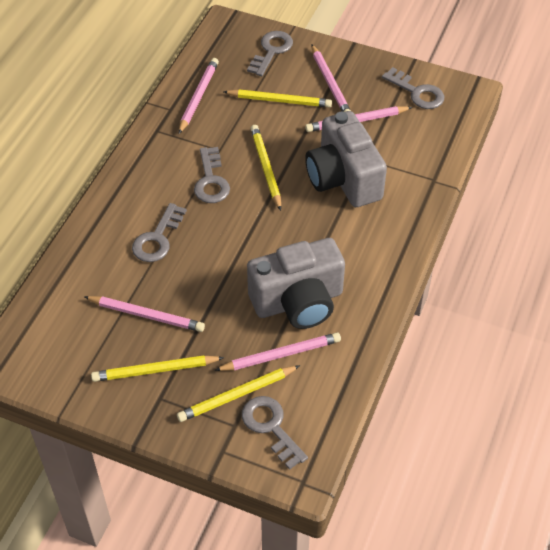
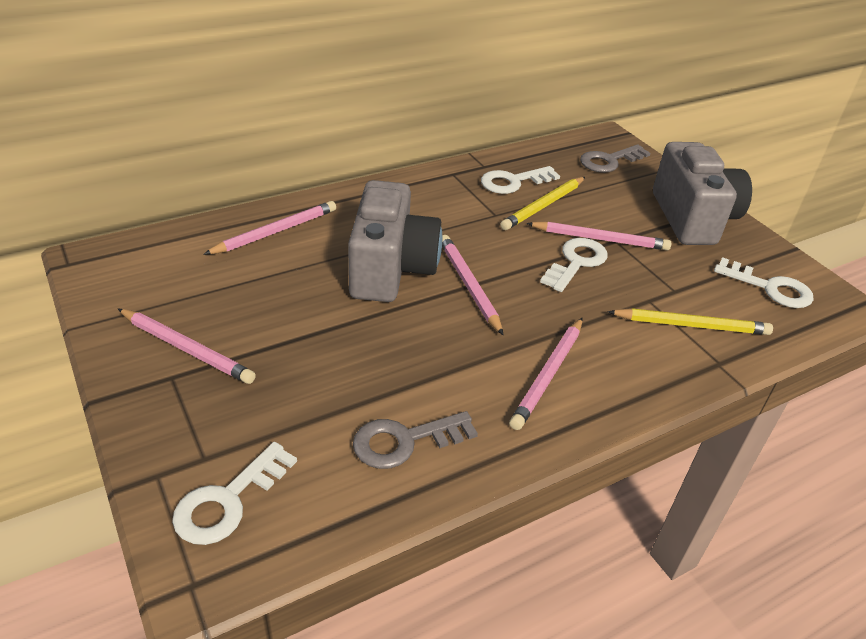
grey key: 5 -> 2
white key: 0 -> 4
yellow pencil: 4 -> 2

